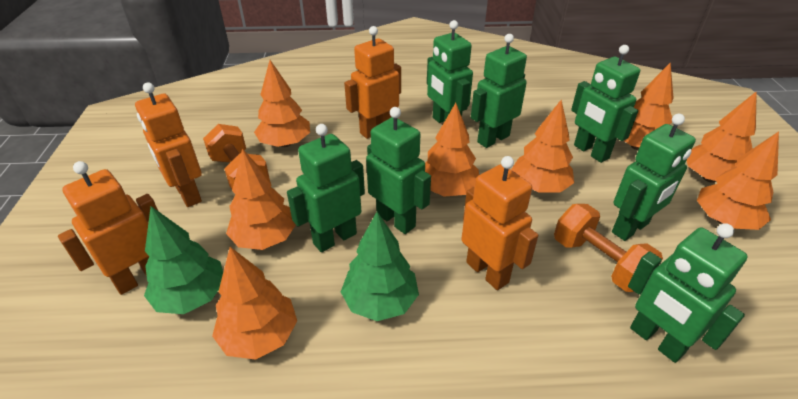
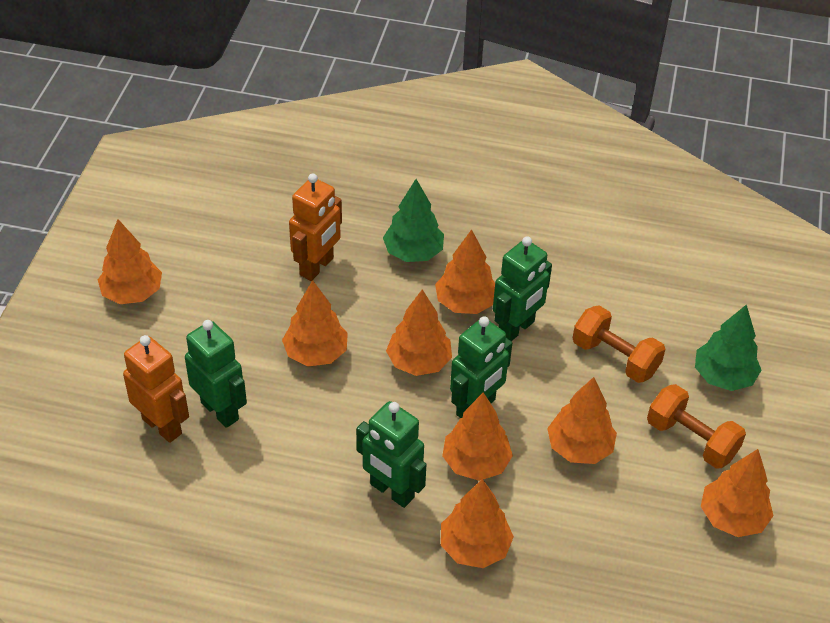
green robot: 7 -> 4
orange robot: 4 -> 2

